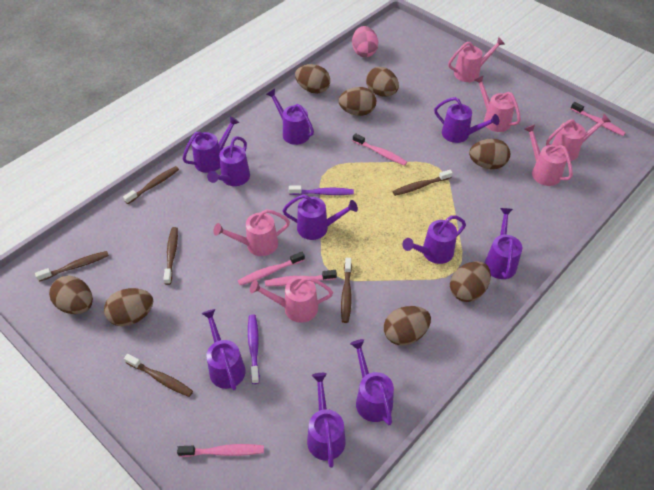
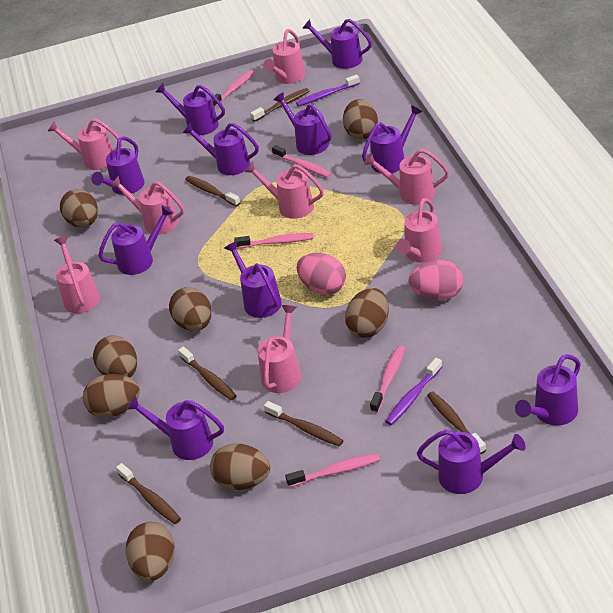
pink egg: 1 -> 2
pink watering can: 6 -> 8
purple watering can: 10 -> 11

